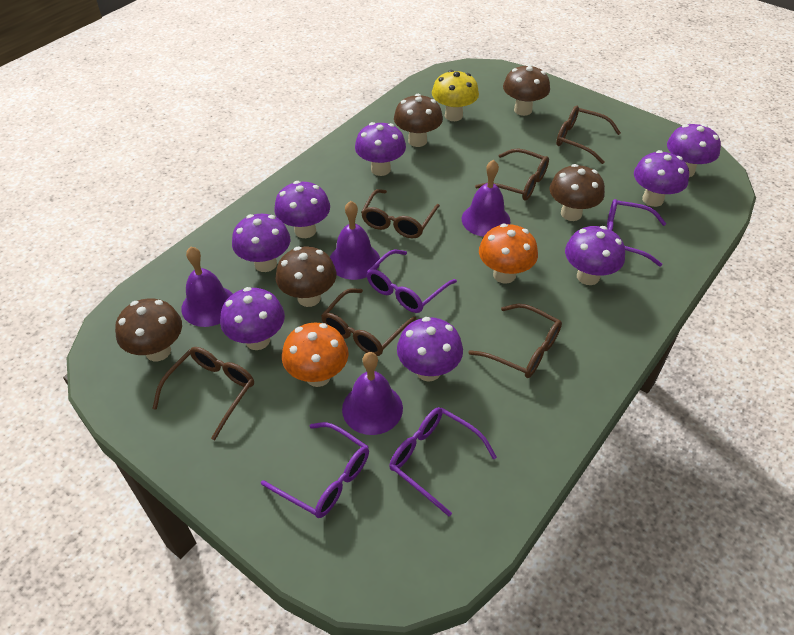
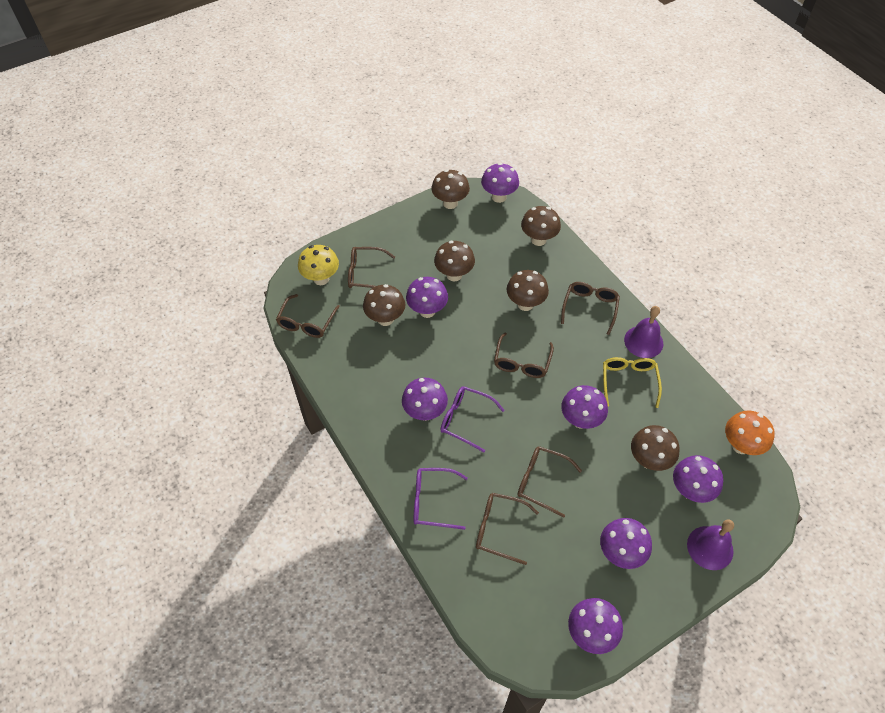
brown mushroom: 5 -> 6
orange mushroom: 2 -> 1
purple bell: 4 -> 2
purple glasses: 4 -> 2
purple mushroom: 8 -> 7
yellow glasses: 0 -> 1

